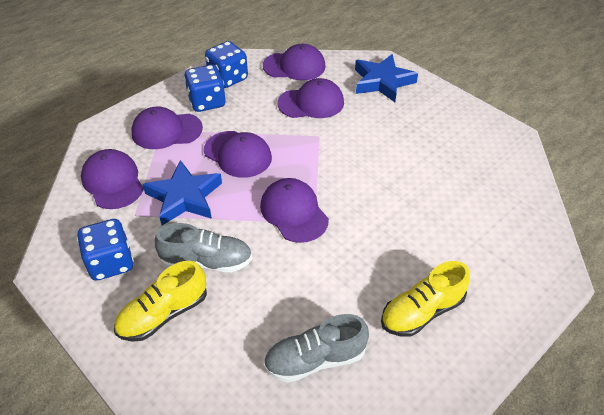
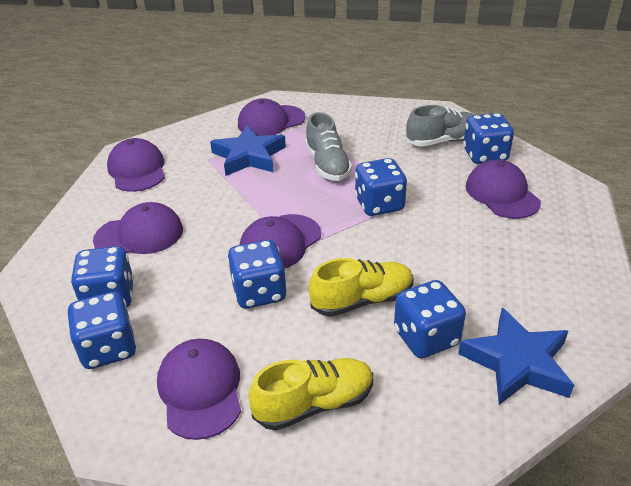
blue dice: 3 -> 6

